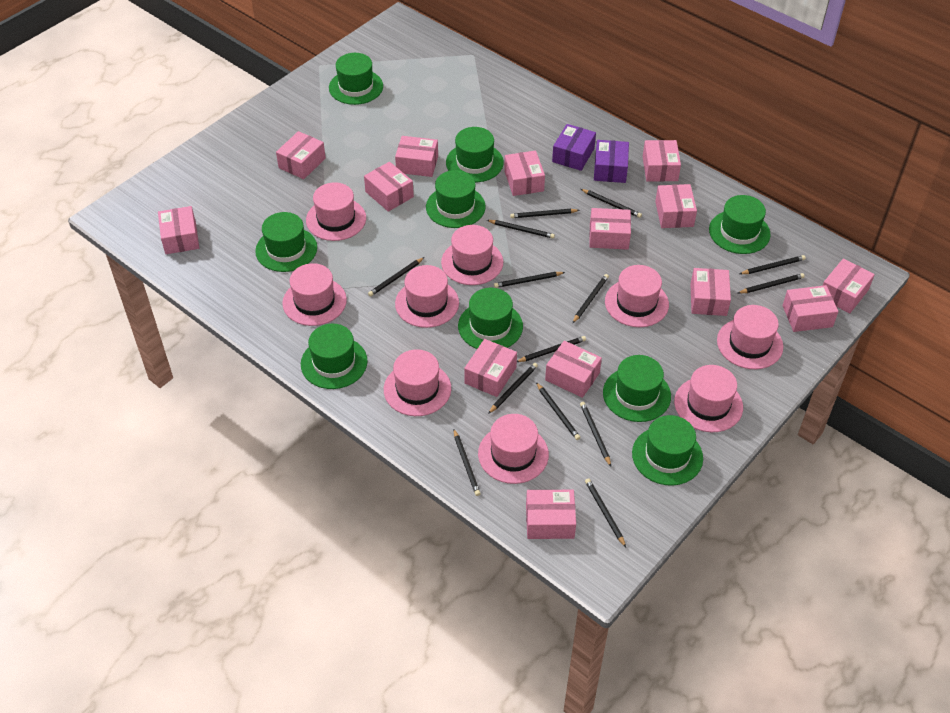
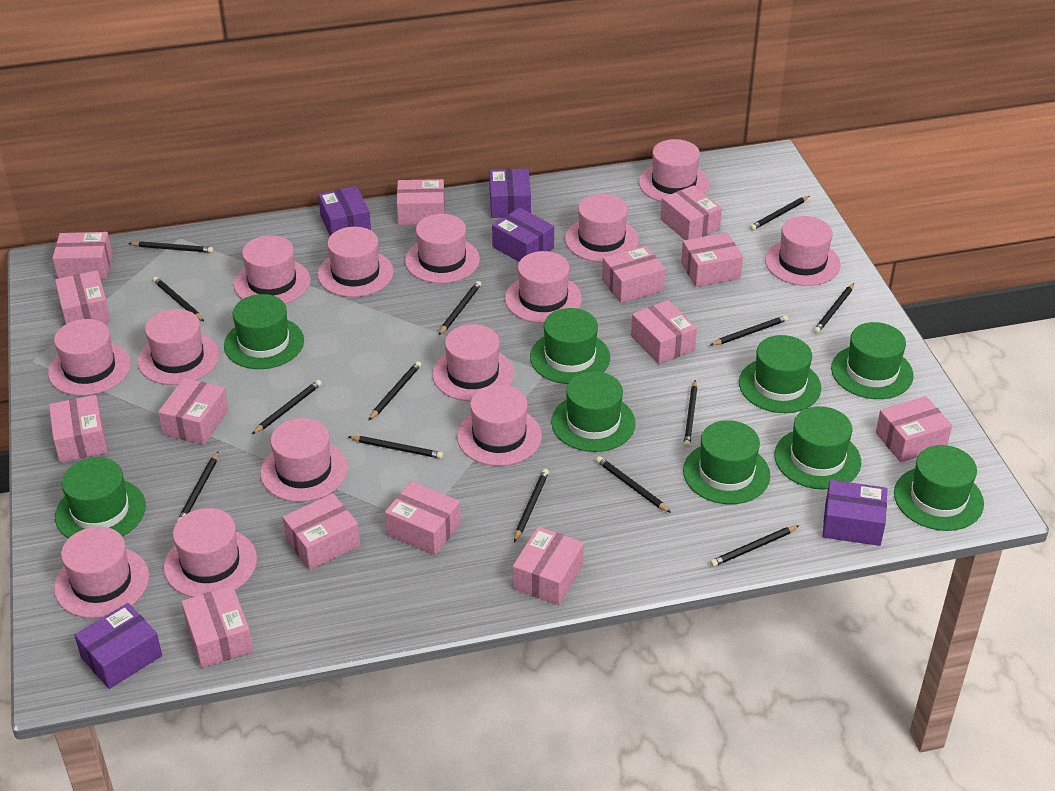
pink hat: 9 -> 14
purple box: 2 -> 5

